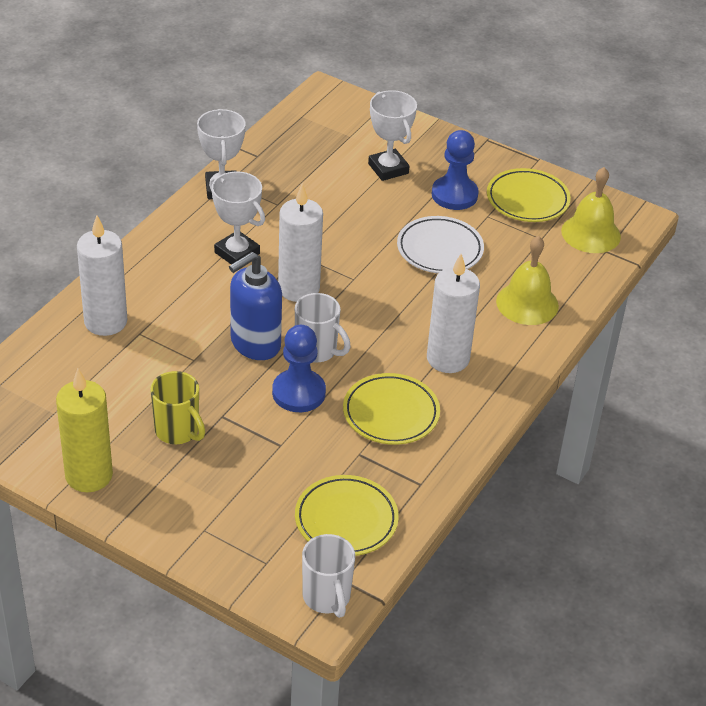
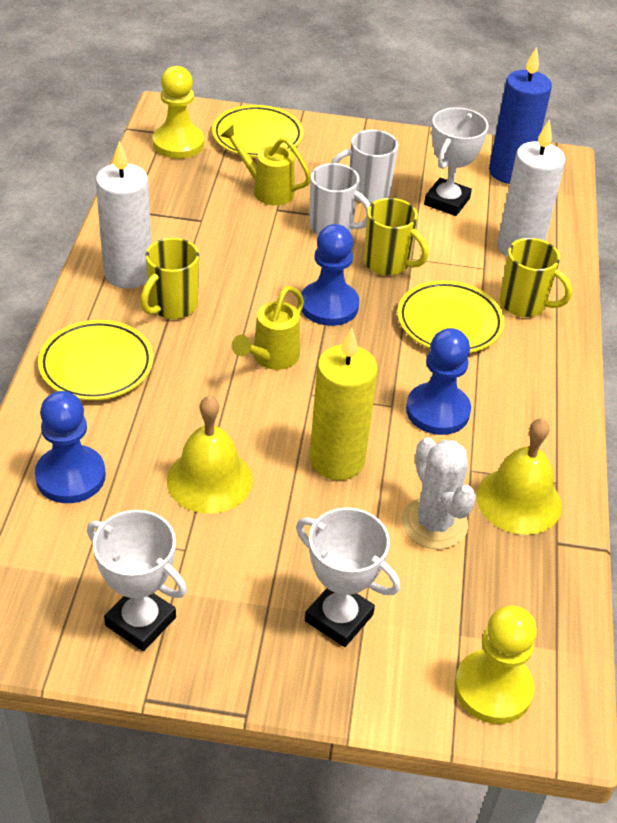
blue candle: 0 -> 1
blue pawn: 2 -> 3
blue soap dispenser: 1 -> 0
white cactus: 0 -> 1
white candle: 3 -> 2
white plate: 1 -> 0
yellow mug: 1 -> 3
yellow pawn: 0 -> 2
yellow watering can: 0 -> 2

